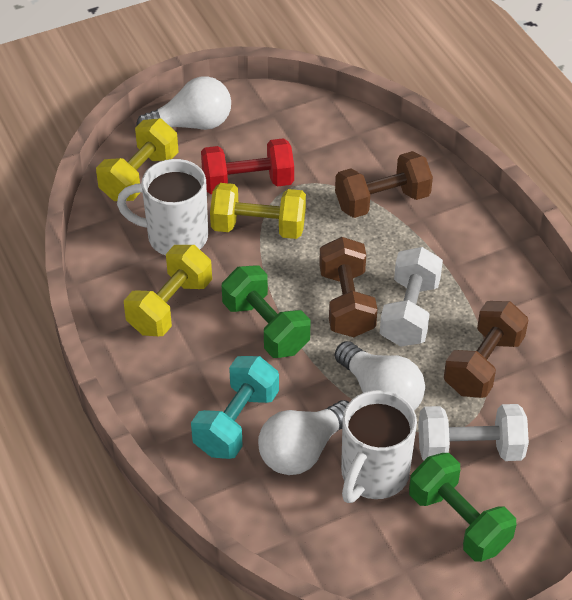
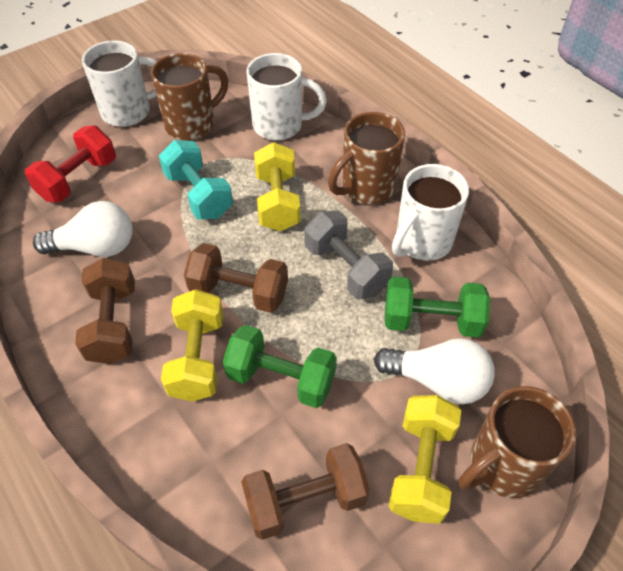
brown mug: 0 -> 3
grey dumbbell: 0 -> 1
white dumbbell: 2 -> 0
white light bulb: 3 -> 2
white mug: 2 -> 3

